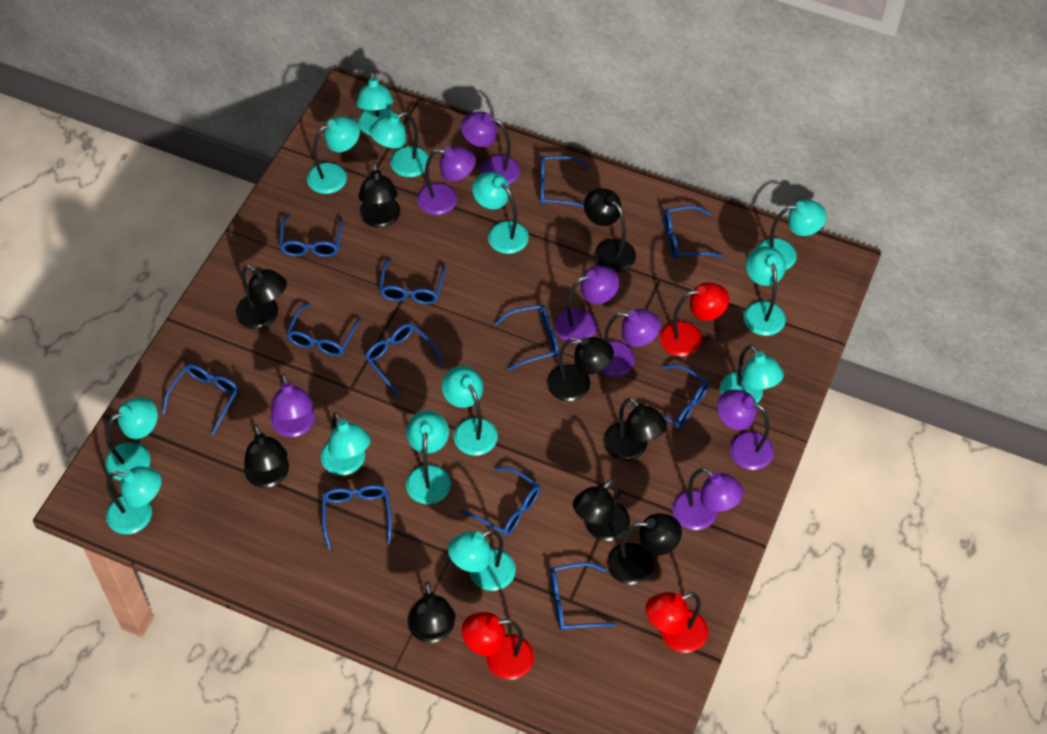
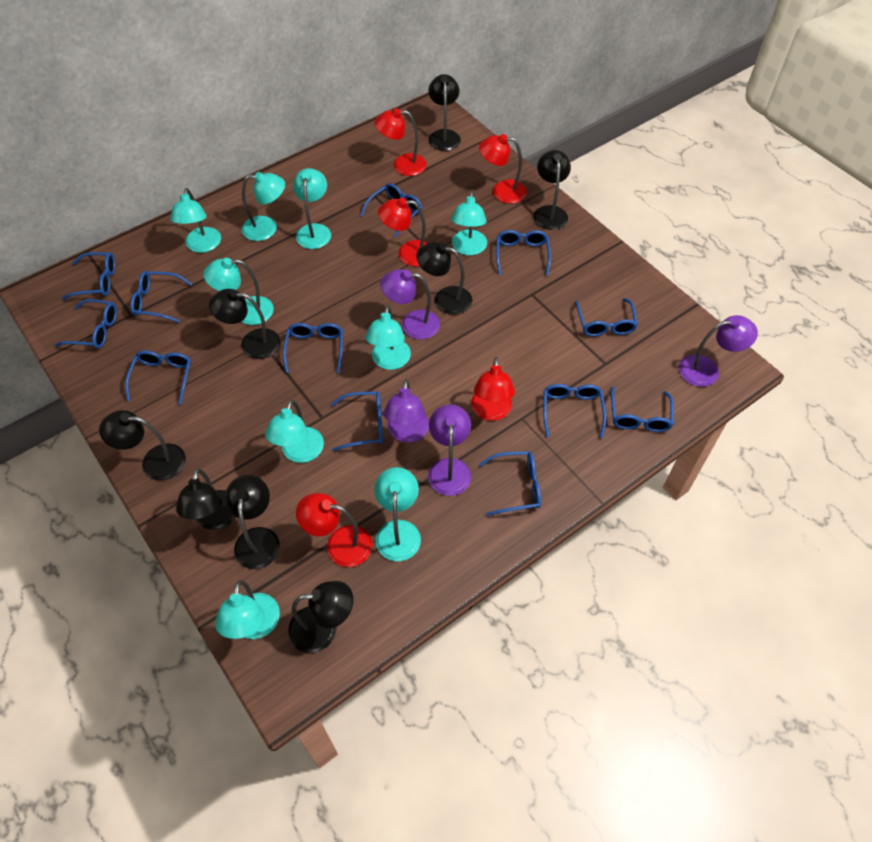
black lamp: 9 -> 8
purple lamp: 7 -> 4
red lamp: 3 -> 5
turquoise lamp: 13 -> 9

